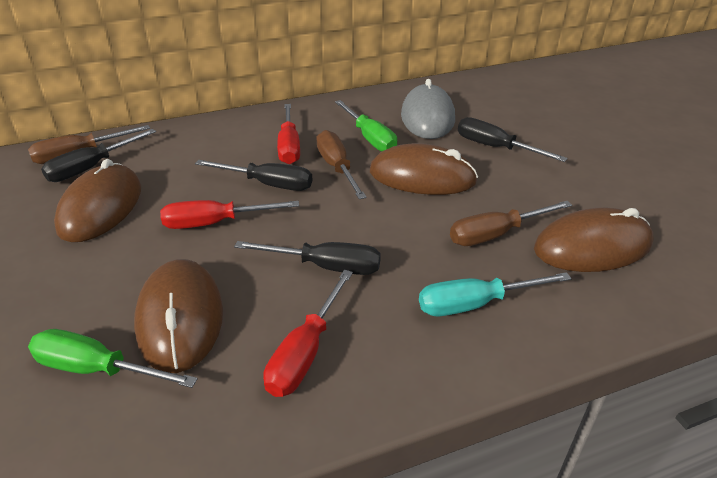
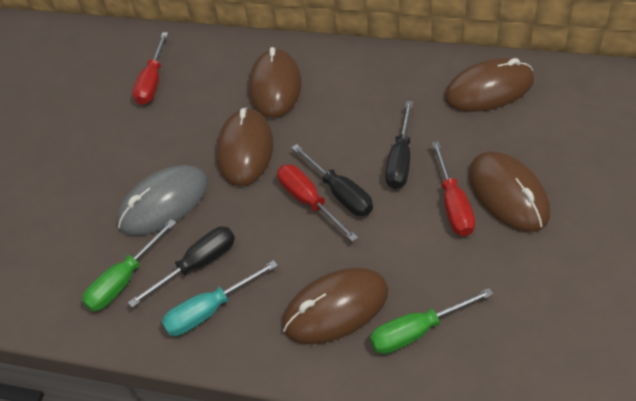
black screwdriver: 4 -> 3
brown mouse: 4 -> 5
brown screwdriver: 3 -> 0

